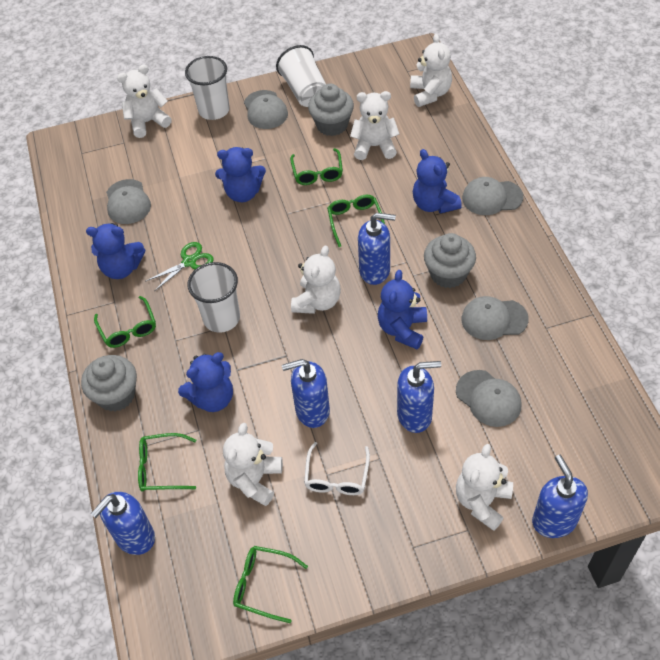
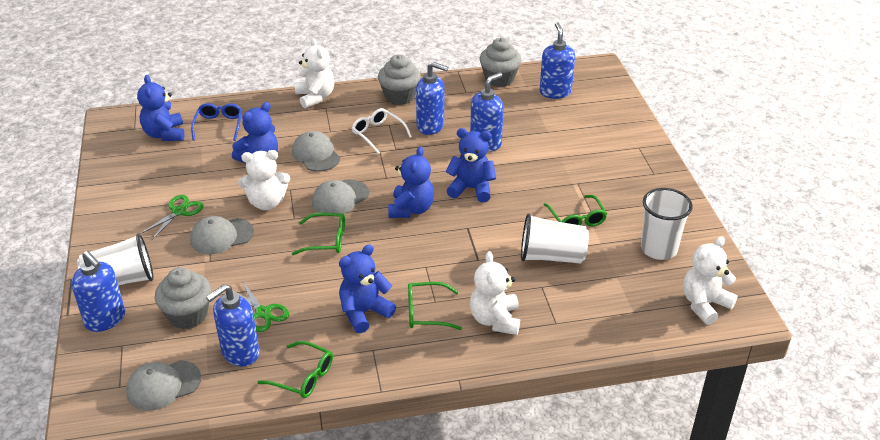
blue glasses: 0 -> 1
green glasses: 5 -> 4
green scissors: 1 -> 2
grey cap: 5 -> 4
white teddy bear: 6 -> 4

